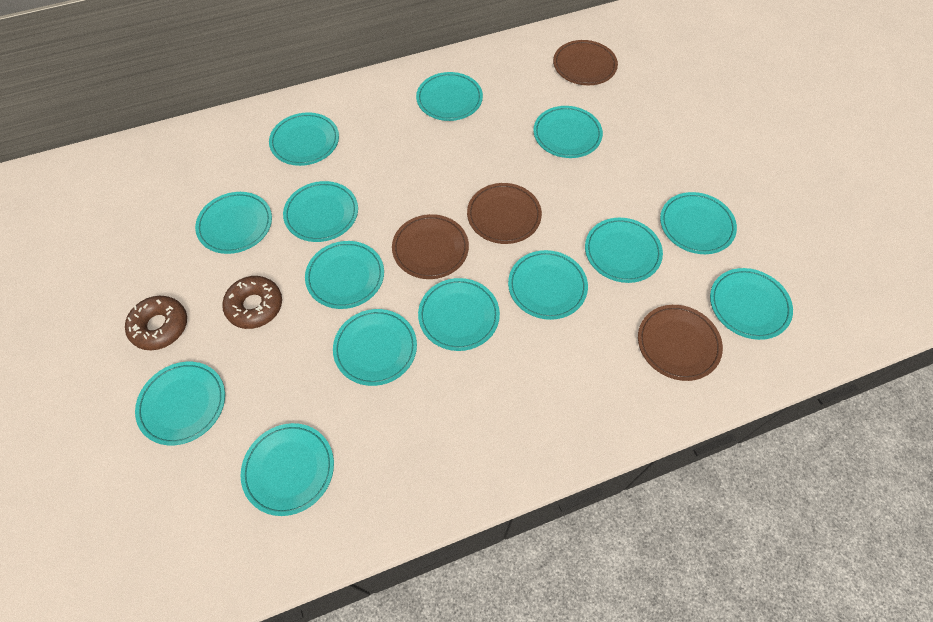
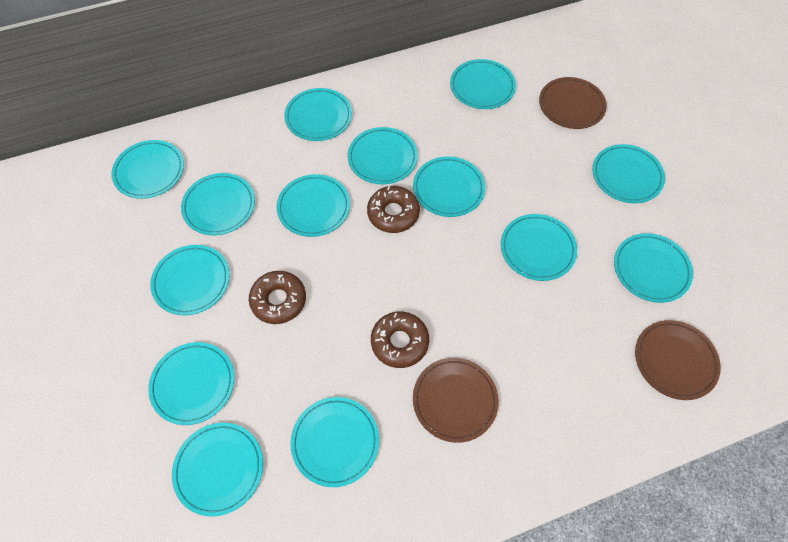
brown donut: 2 -> 3
brown plate: 4 -> 3

